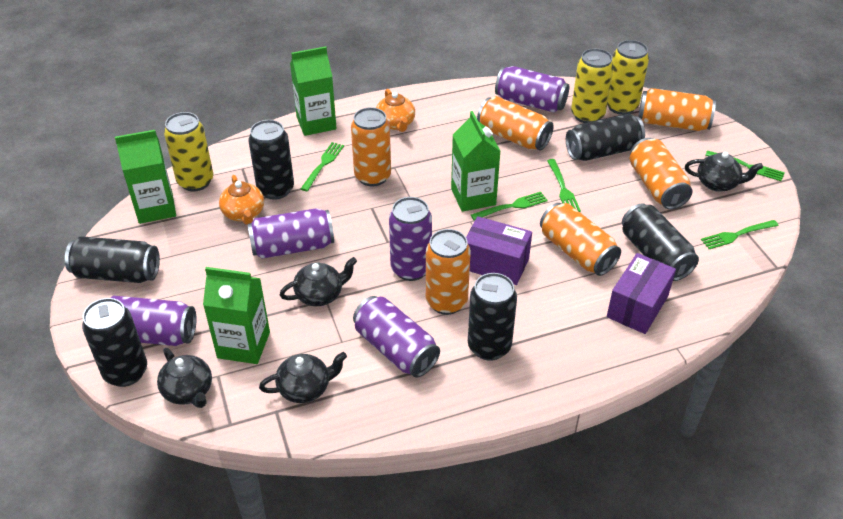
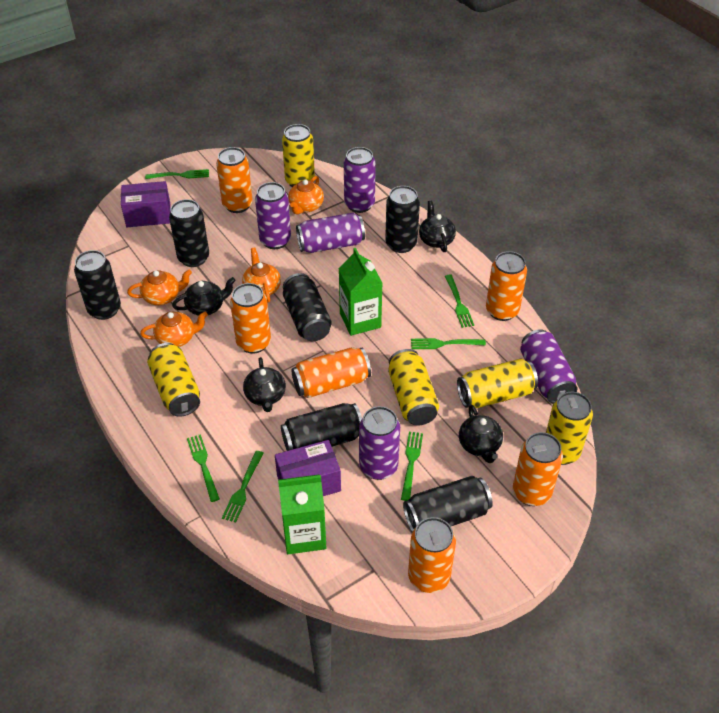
green carton: 4 -> 2
green fork: 5 -> 6
orange teapot: 2 -> 4
yellow can: 3 -> 5

